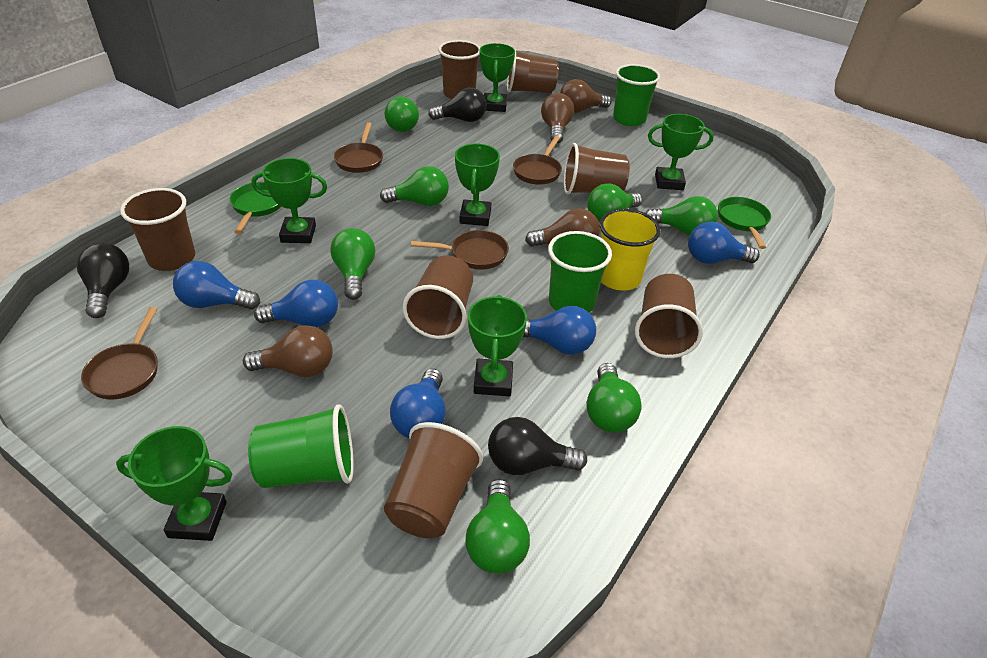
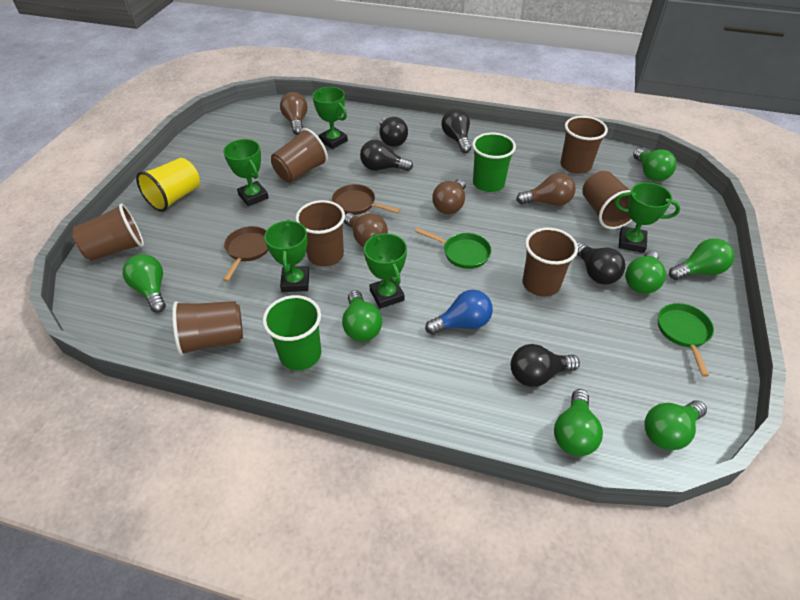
black light bulb: 3 -> 5
blue light bulb: 5 -> 1
brown pan: 4 -> 2
green cup: 3 -> 2
green trophy: 6 -> 5

